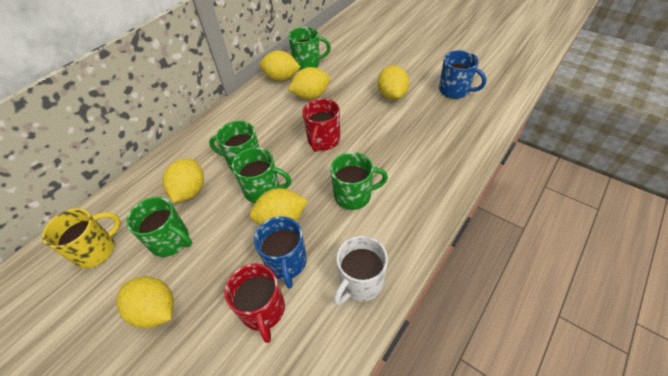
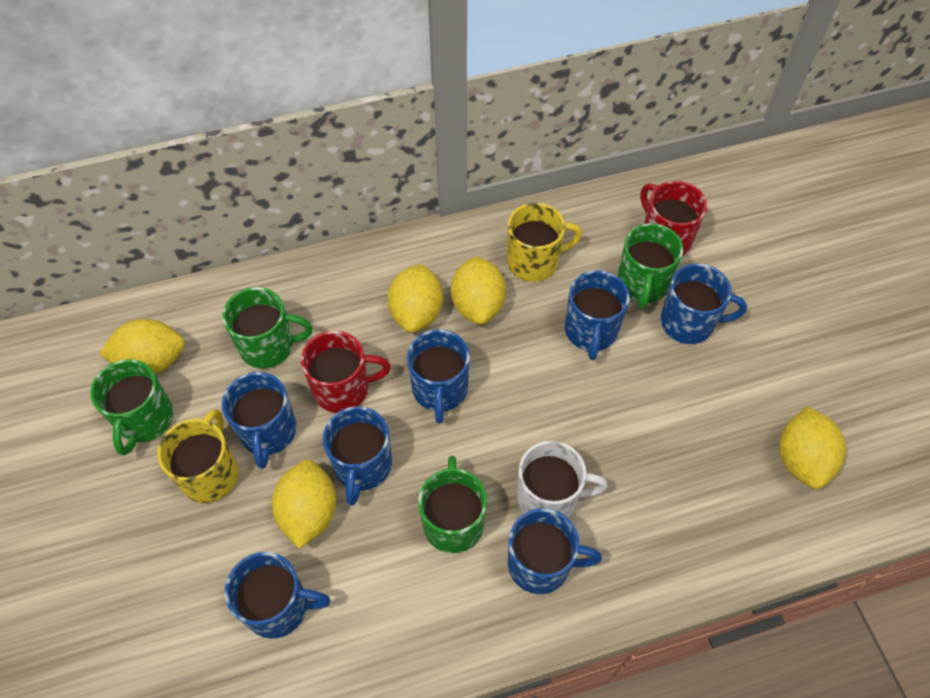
blue mug: 2 -> 7
green mug: 5 -> 4
yellow lemon: 6 -> 5
yellow mug: 1 -> 2

